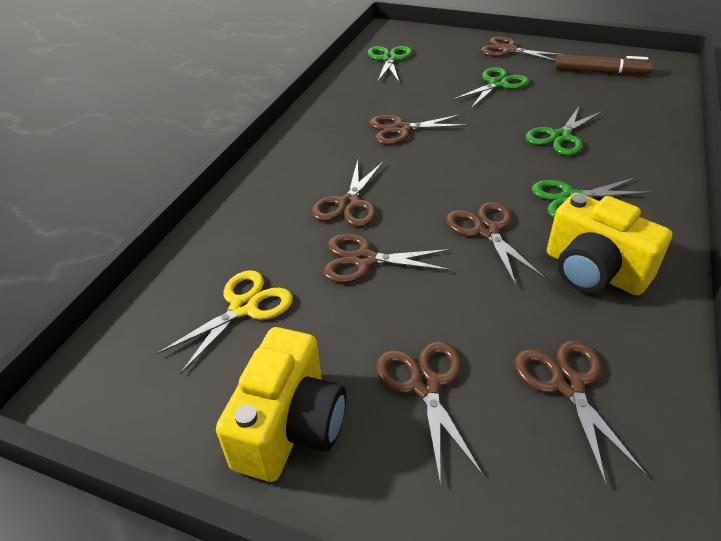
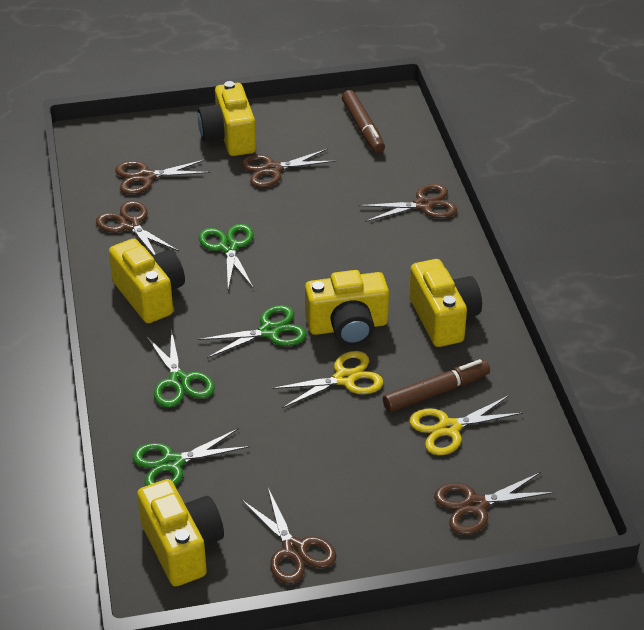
brown marker: 1 -> 2
brown scissors: 7 -> 6
yellow camera: 2 -> 5
yellow scissors: 1 -> 2

